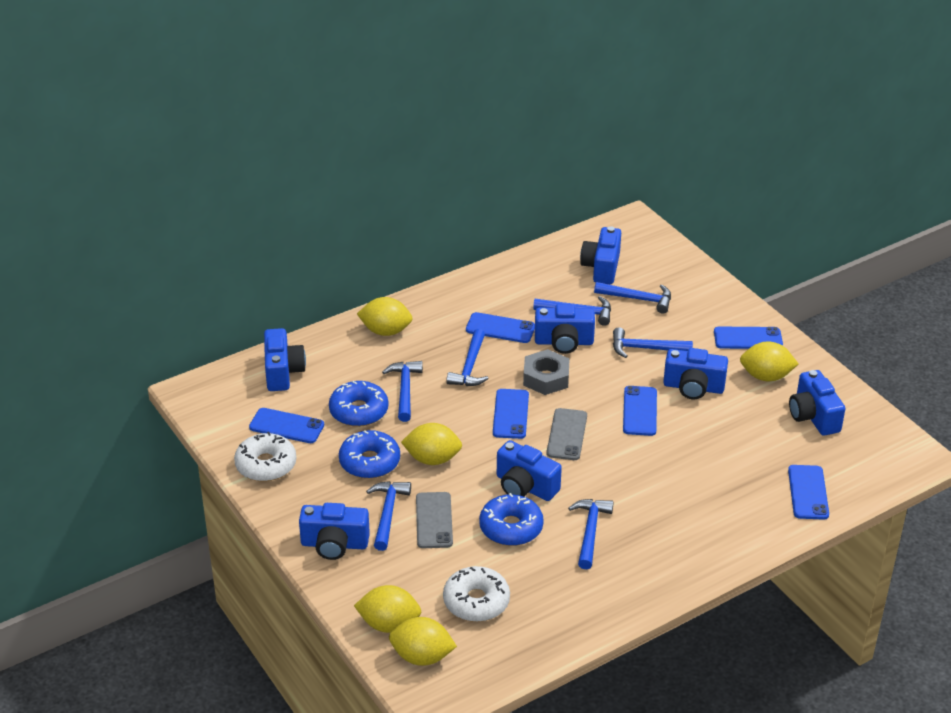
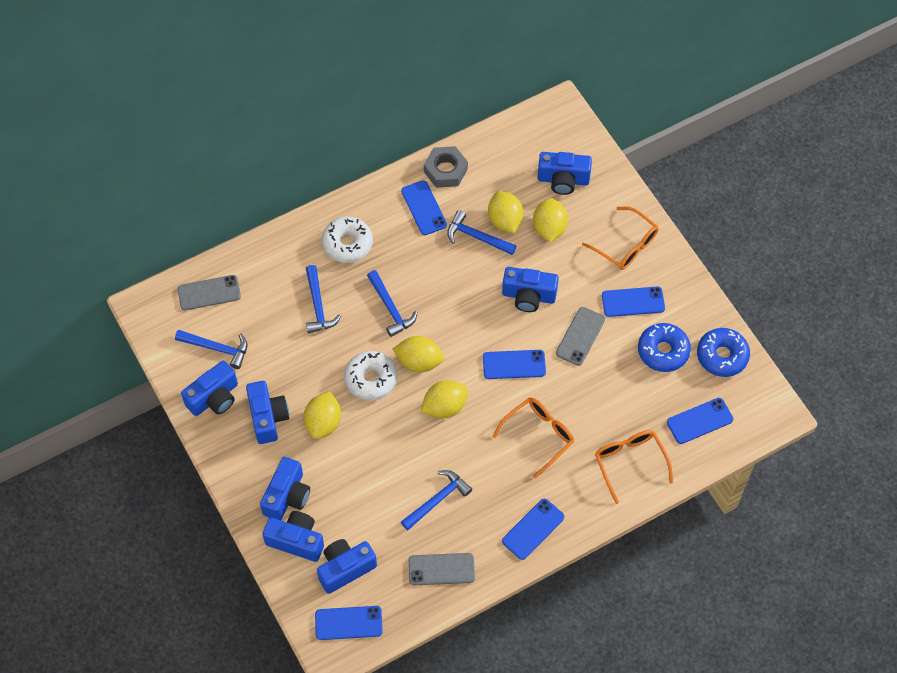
blue donut: 3 -> 2
blue hammer: 7 -> 5
grey phone: 2 -> 3
orange glasses: 0 -> 3

